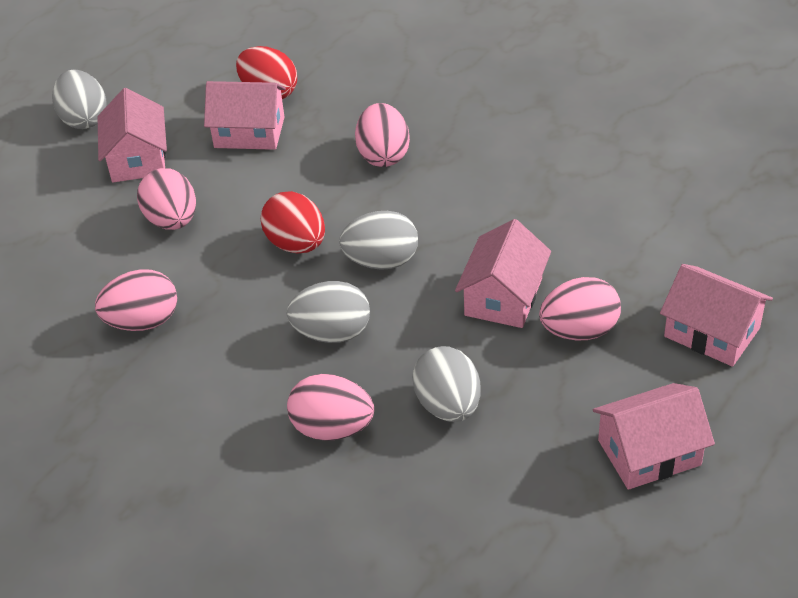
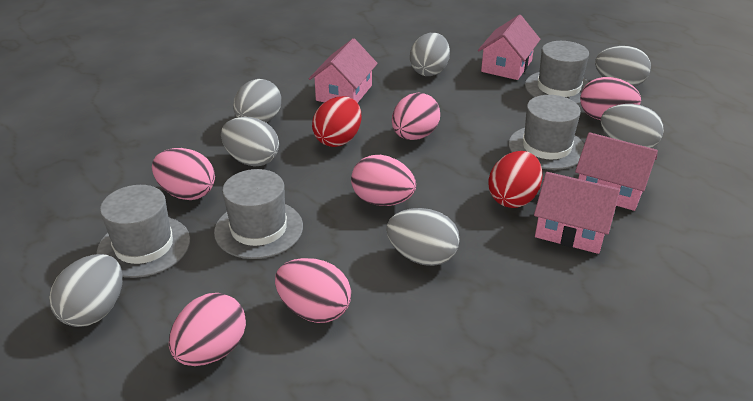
grey egg: 4 -> 7
grey hat: 0 -> 4
pink egg: 5 -> 6
pink house: 5 -> 4

